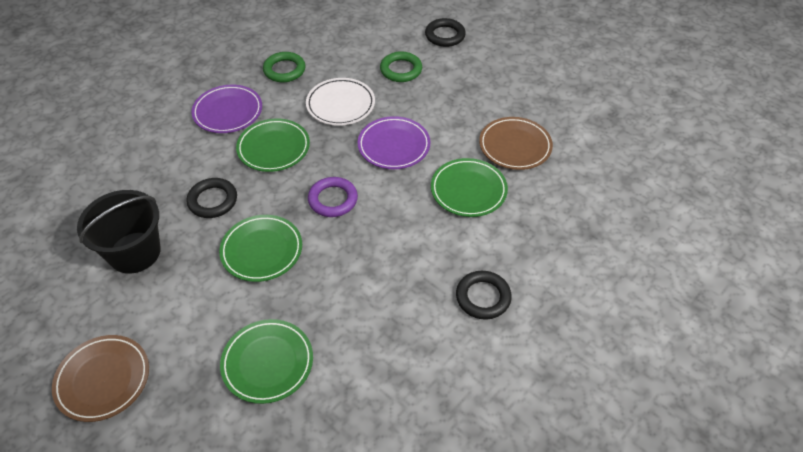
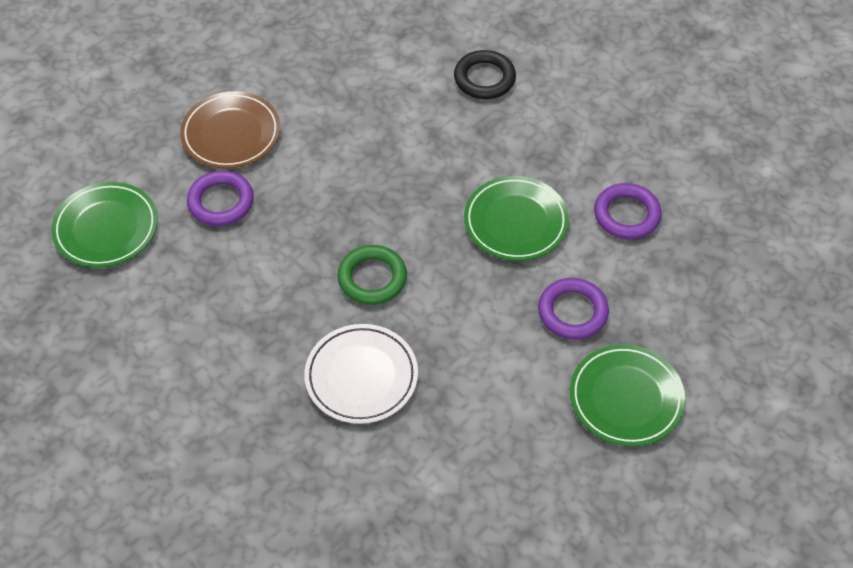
black bucket: 1 -> 0
black ring: 3 -> 1
brown plate: 2 -> 1
green plate: 4 -> 3
green ring: 2 -> 1
purple plate: 2 -> 0
purple ring: 1 -> 3

